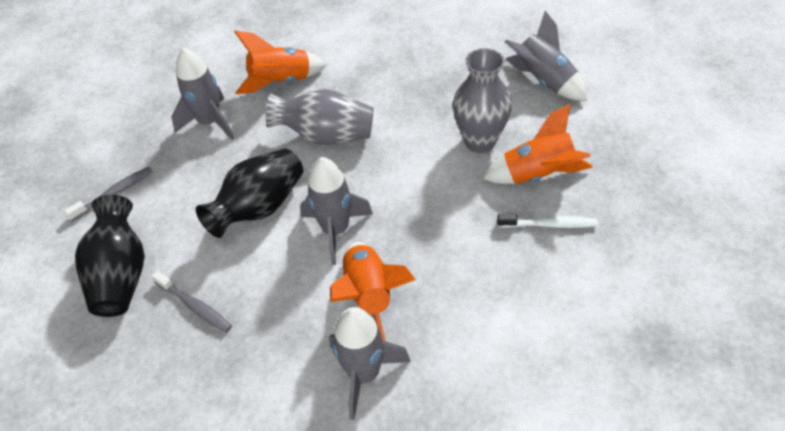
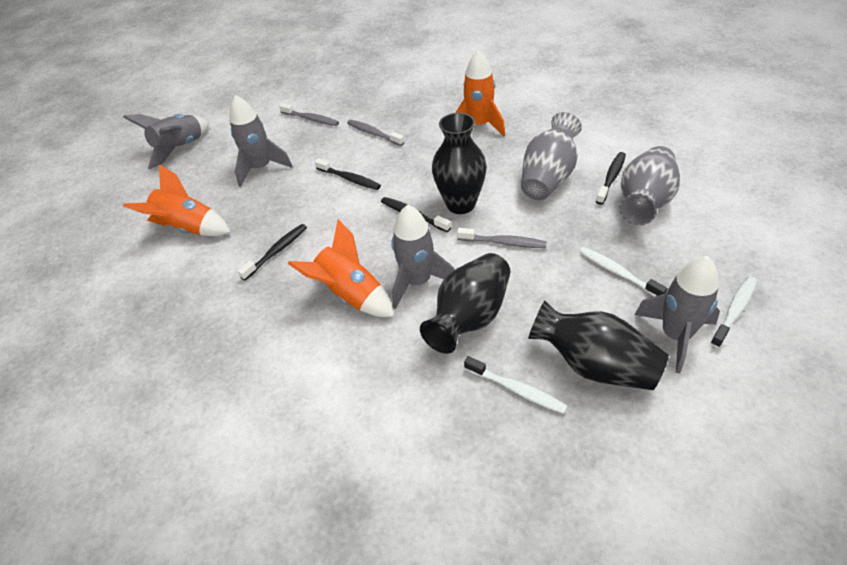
black toothbrush: 0 -> 4
black vase: 2 -> 3
grey toothbrush: 2 -> 3
white toothbrush: 1 -> 3

